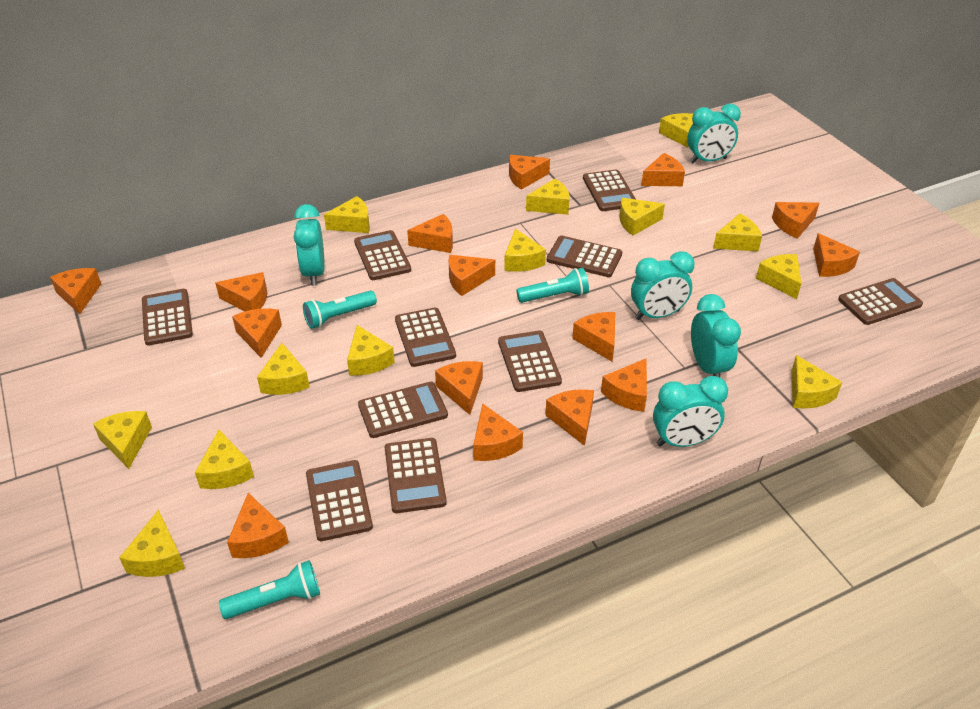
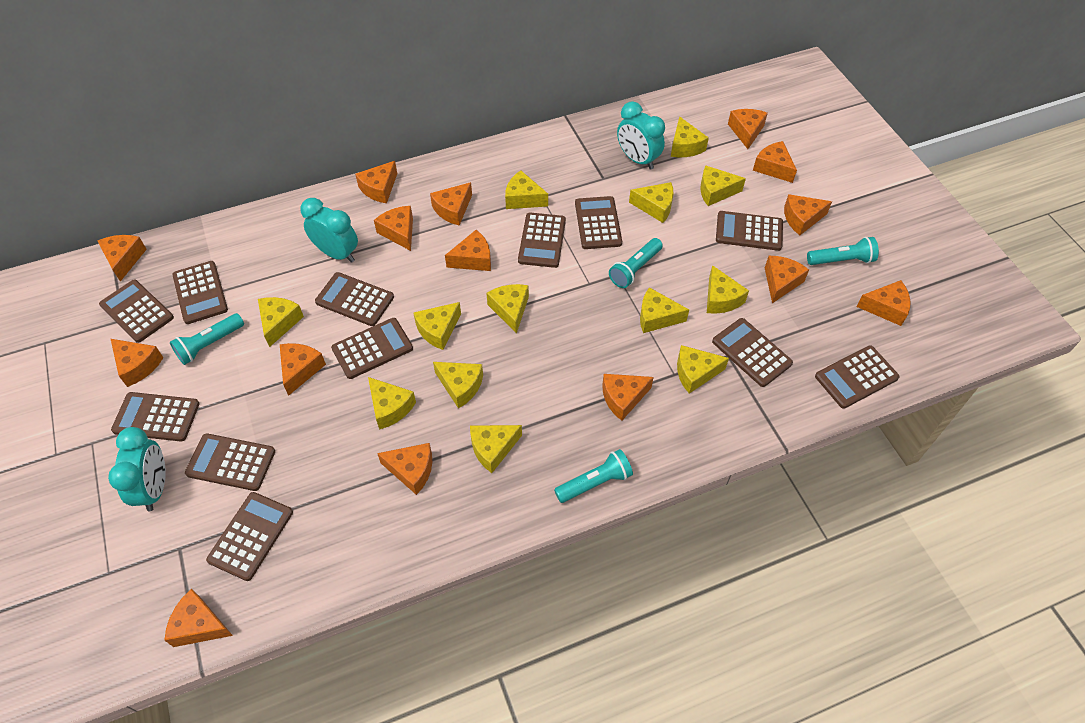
brown calculator: 10 -> 12
turquoise clock: 5 -> 3
turquoise flashlight: 3 -> 4

